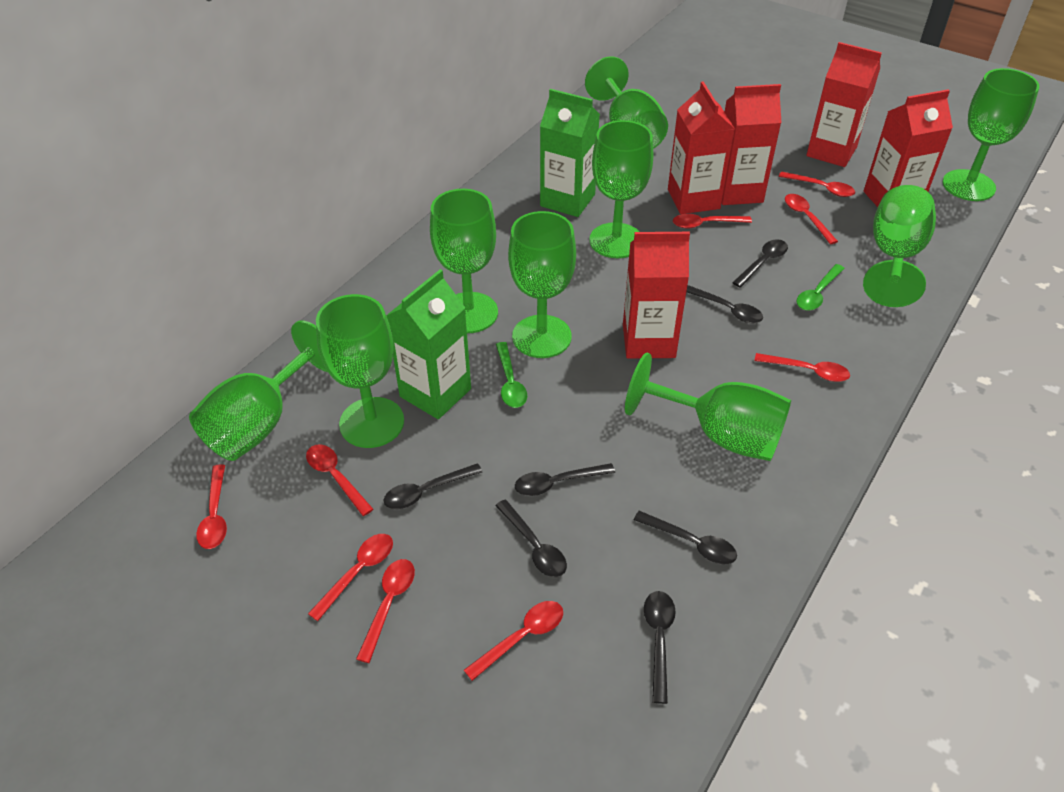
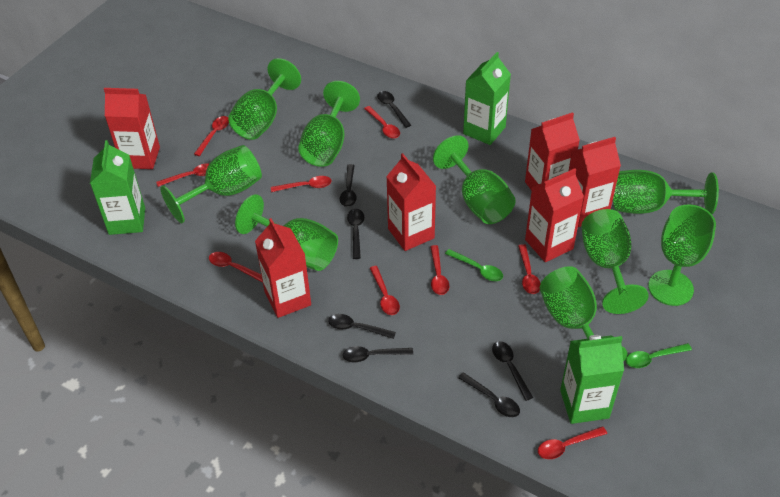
green carton: 2 -> 3
red carton: 5 -> 6

